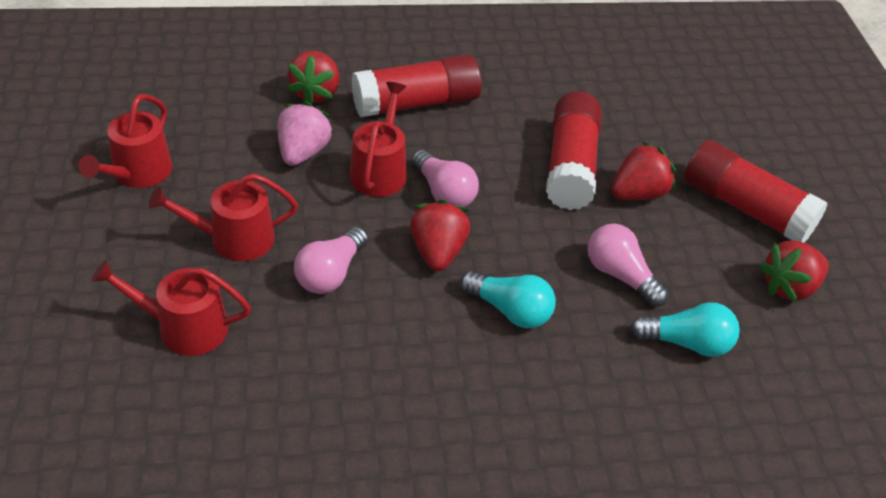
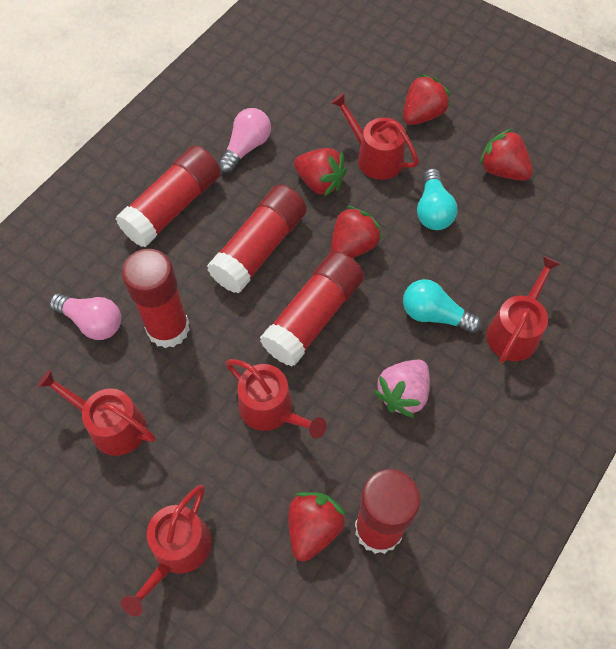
pink light bulb: 3 -> 2
red glue stick: 3 -> 5
red strawberry: 4 -> 5
red watering can: 4 -> 5

